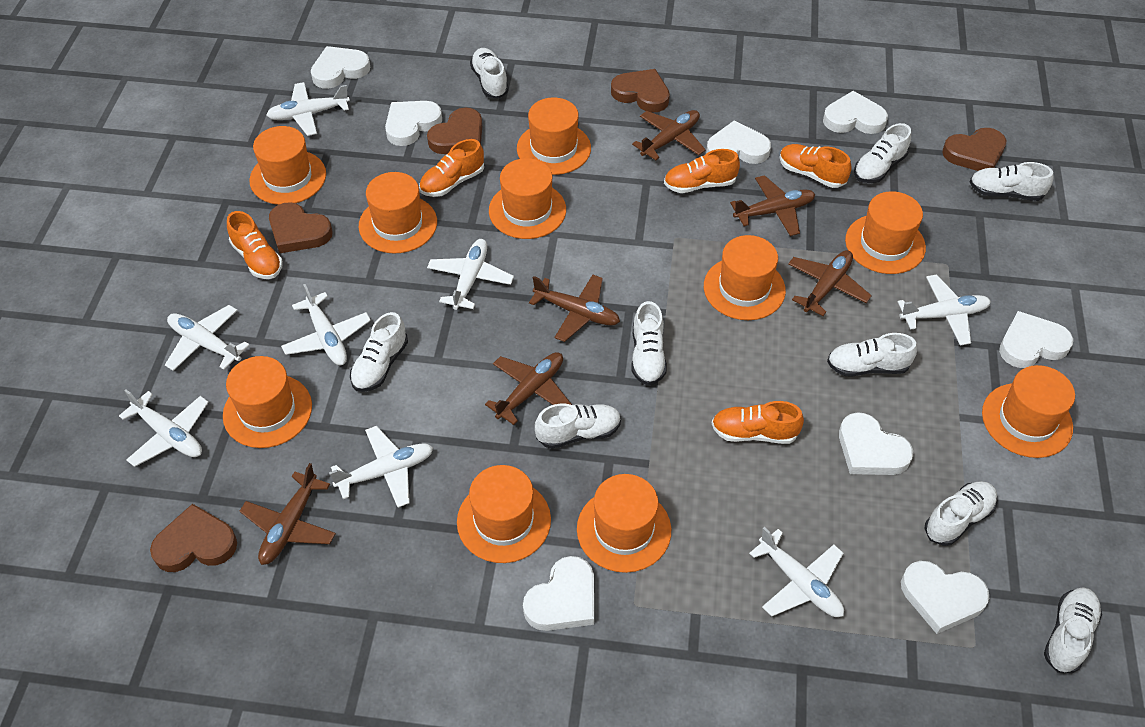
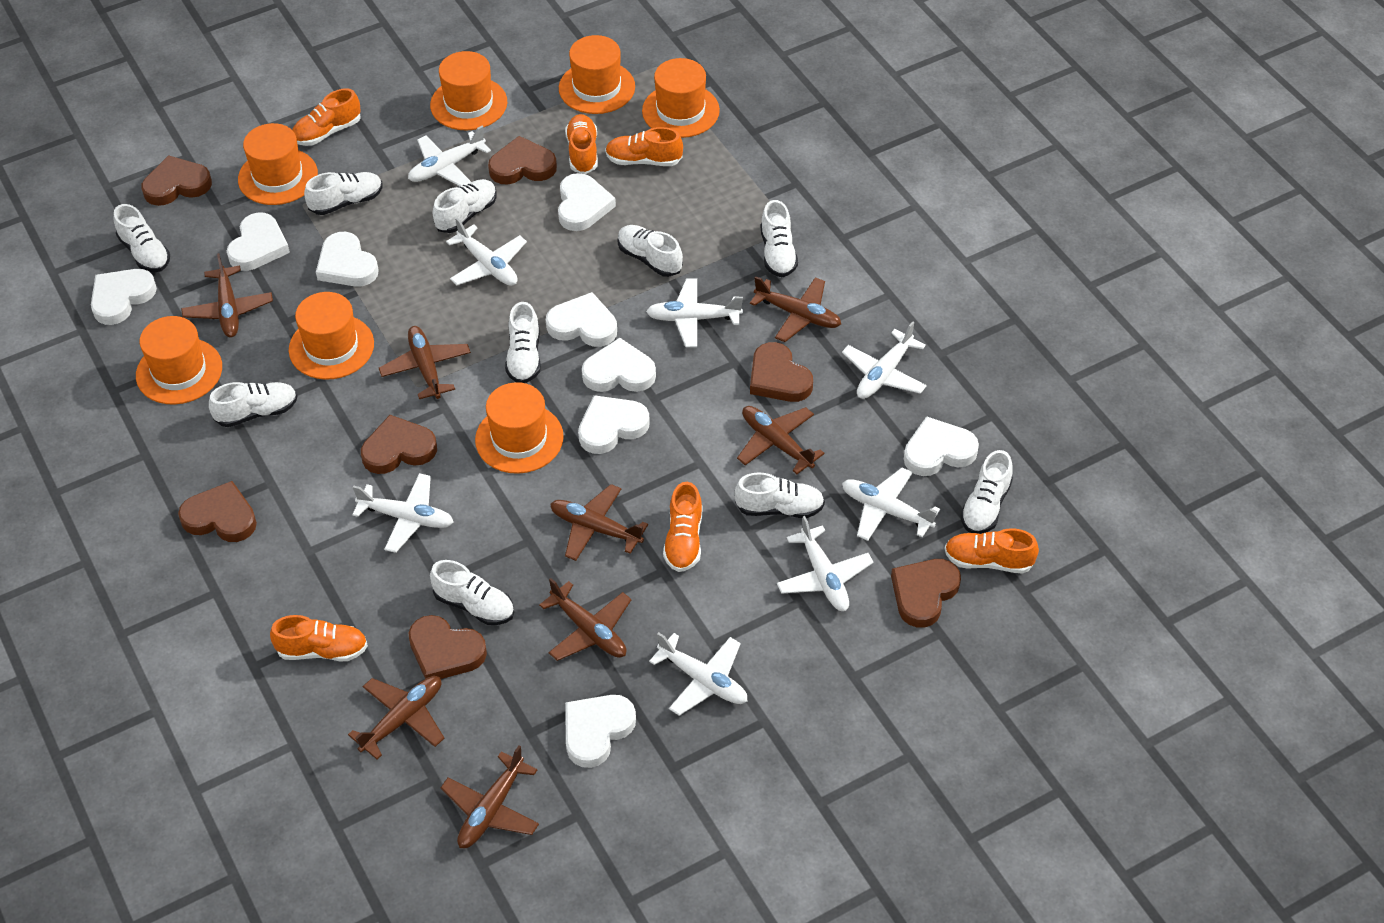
brown heart: 5 -> 7
brown plane: 6 -> 8
orange hat: 10 -> 7
orange shoe: 5 -> 6
white heart: 8 -> 9
white shoe: 9 -> 10

